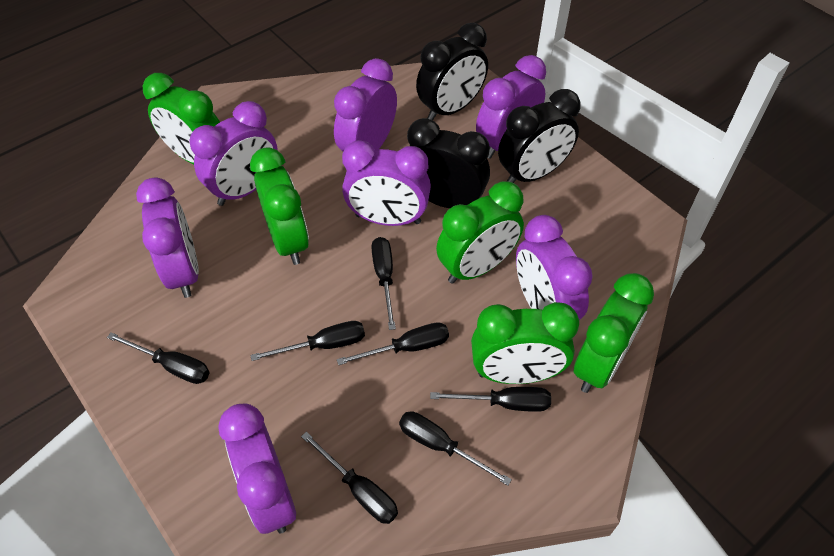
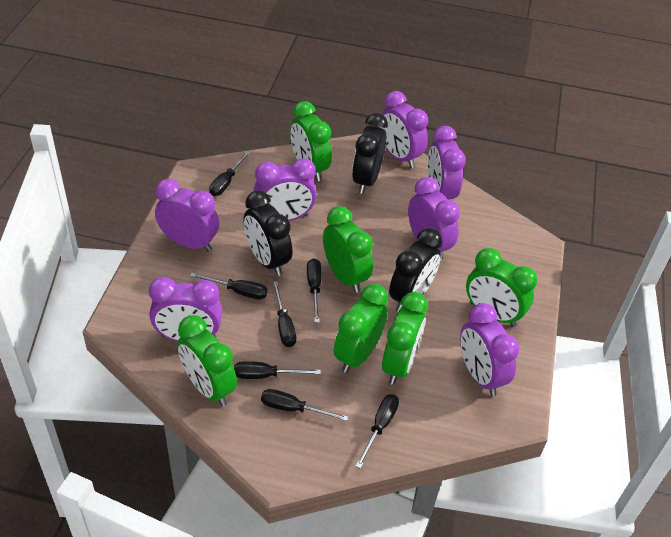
green clock: 5 -> 6

